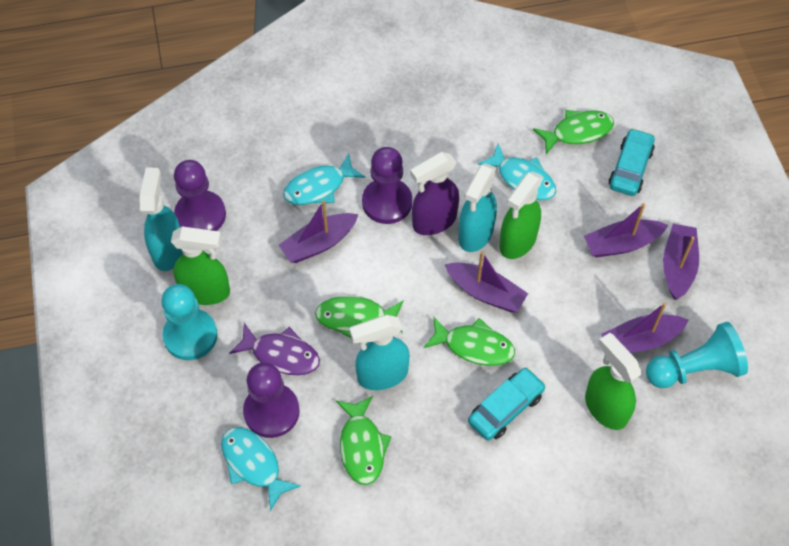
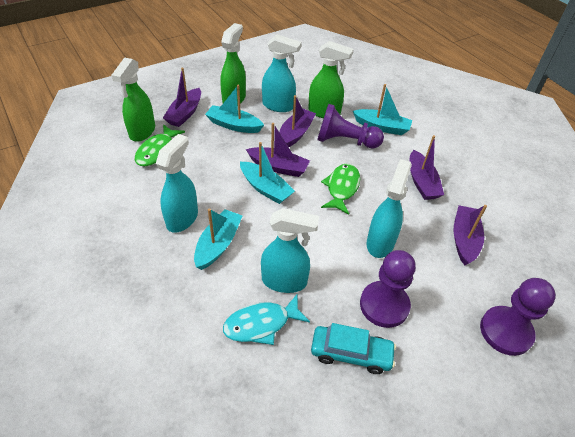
green fish: 4 -> 2
purple fish: 1 -> 0
purple spray bottle: 1 -> 0
turquoise boat: 0 -> 4
turquoise car: 2 -> 1
turquoise fish: 3 -> 1
turquoise pawn: 2 -> 0
turquoise spray bottle: 3 -> 4

